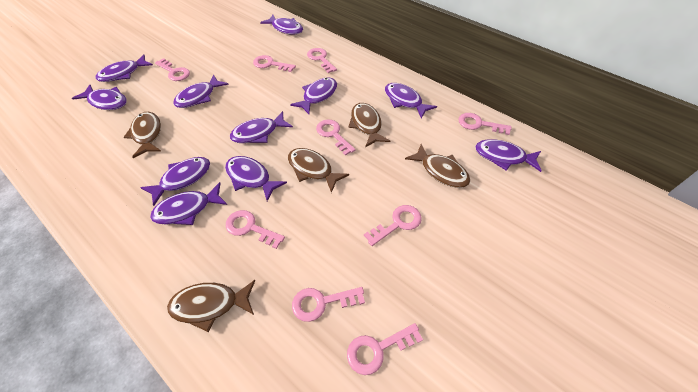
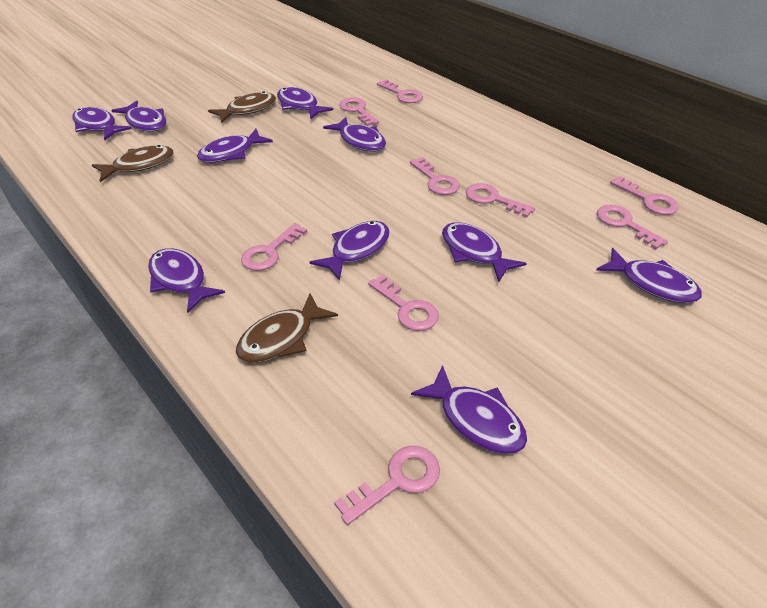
brown fish: 5 -> 3
purple fish: 11 -> 10

